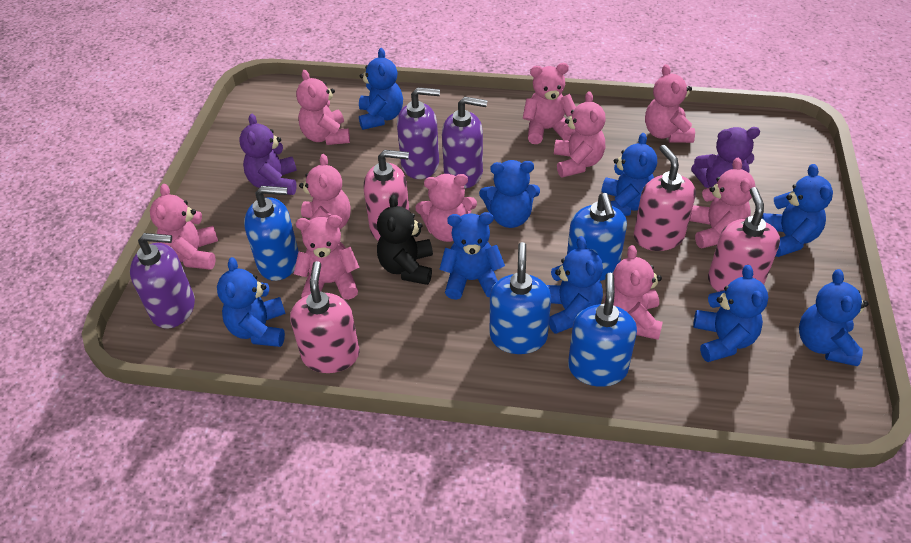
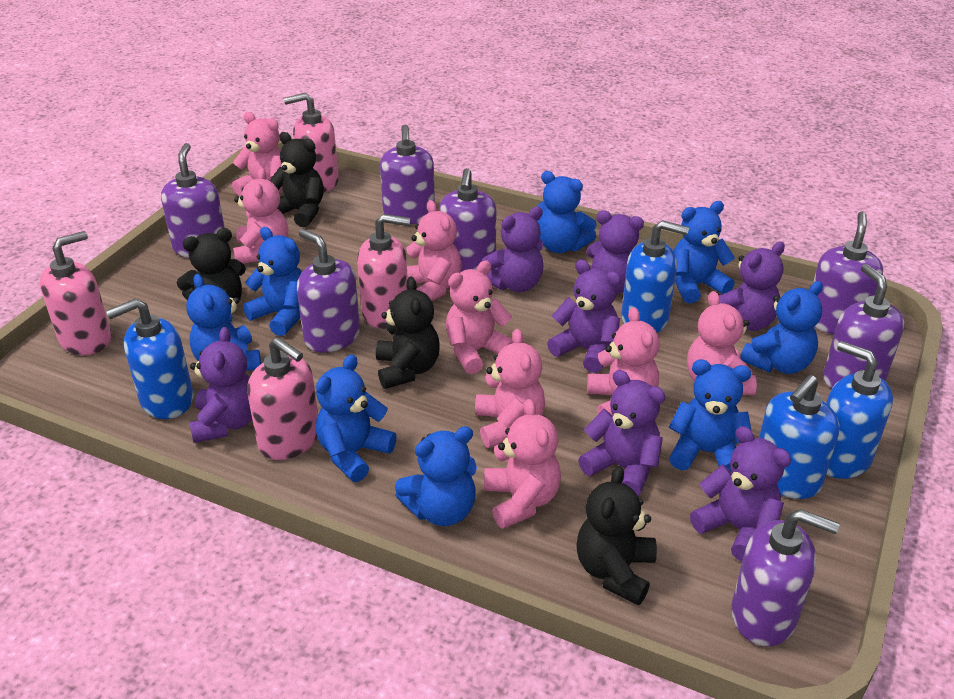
black teddy bear: 1 -> 4
blue teddy bear: 9 -> 8
pink teddy bear: 10 -> 8
purple soap dispenser: 3 -> 7
purple teddy bear: 2 -> 7

